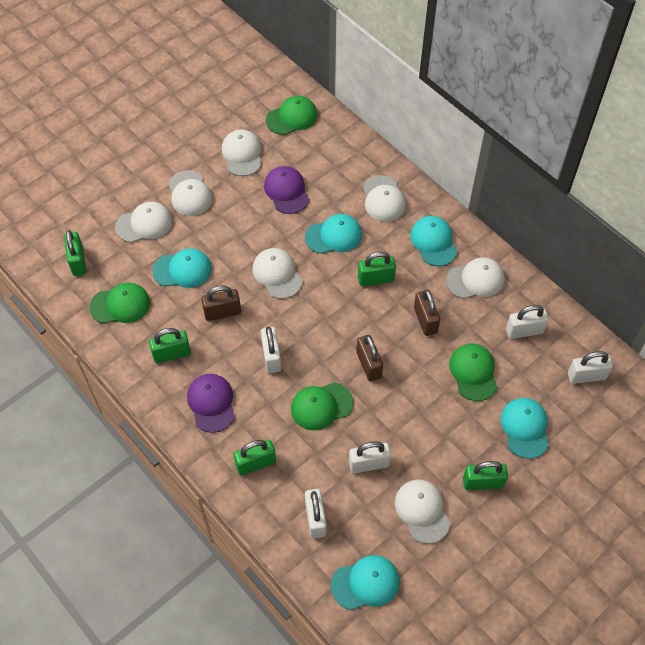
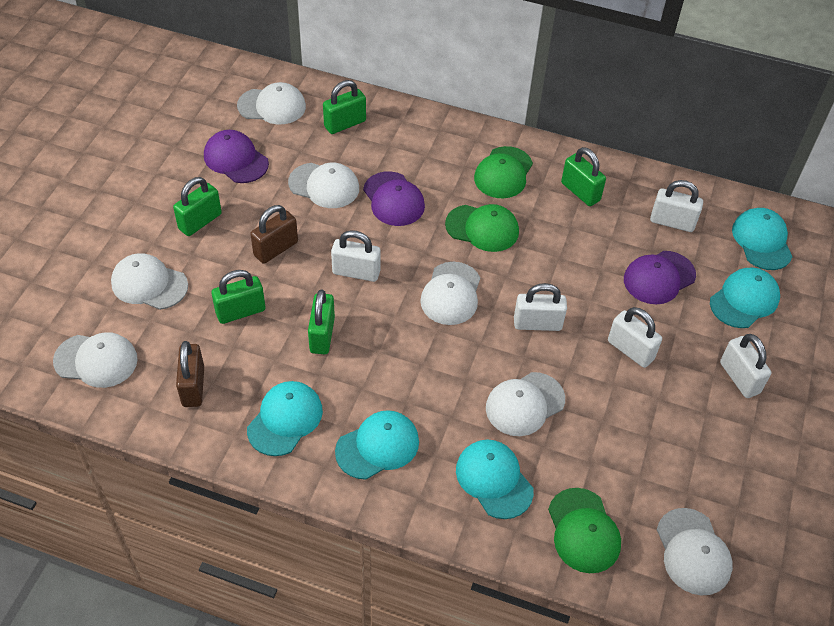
brown padlock: 3 -> 2
green cap: 4 -> 3
purple cap: 2 -> 3

